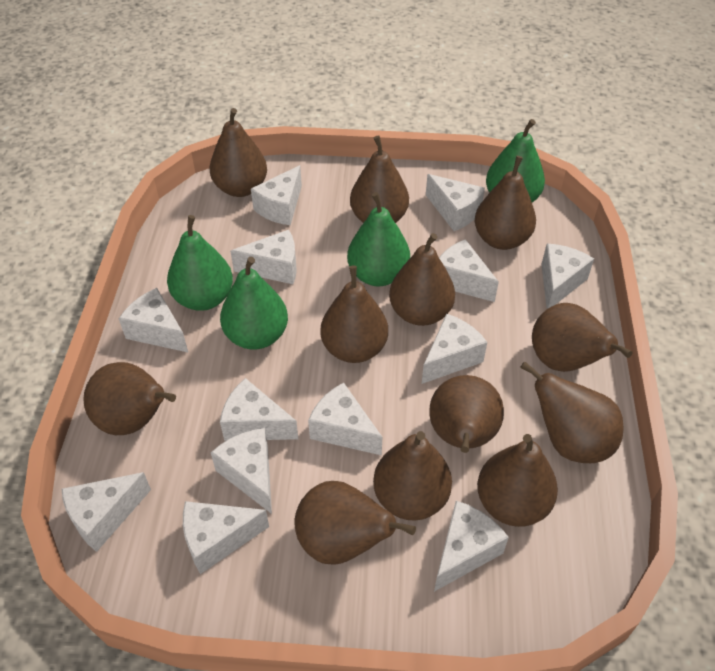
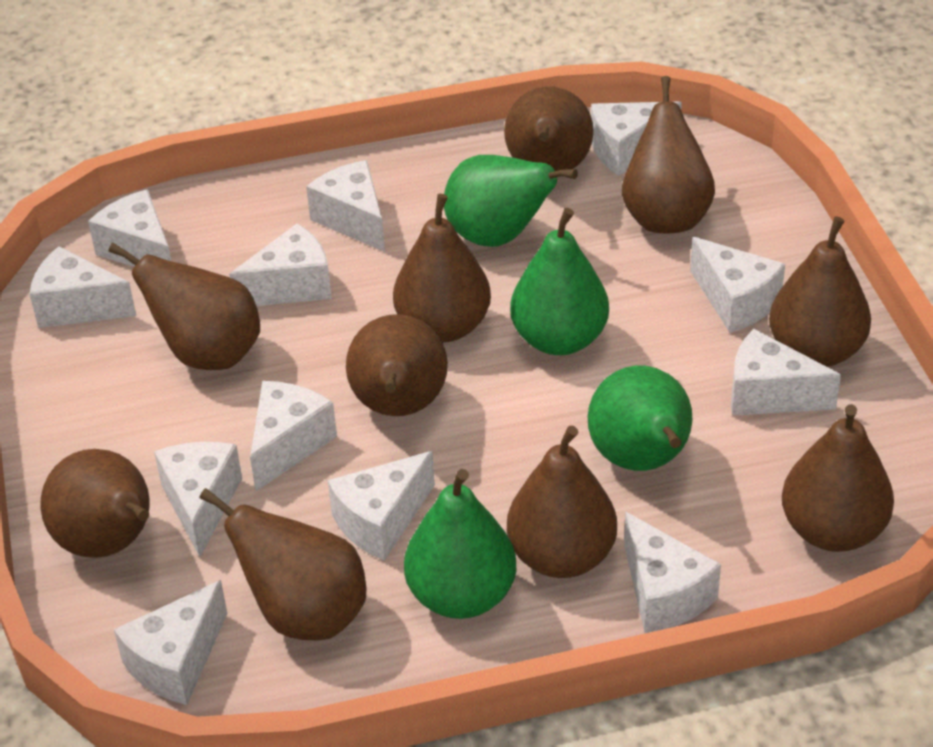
brown pear: 12 -> 10
white cheese: 13 -> 12

